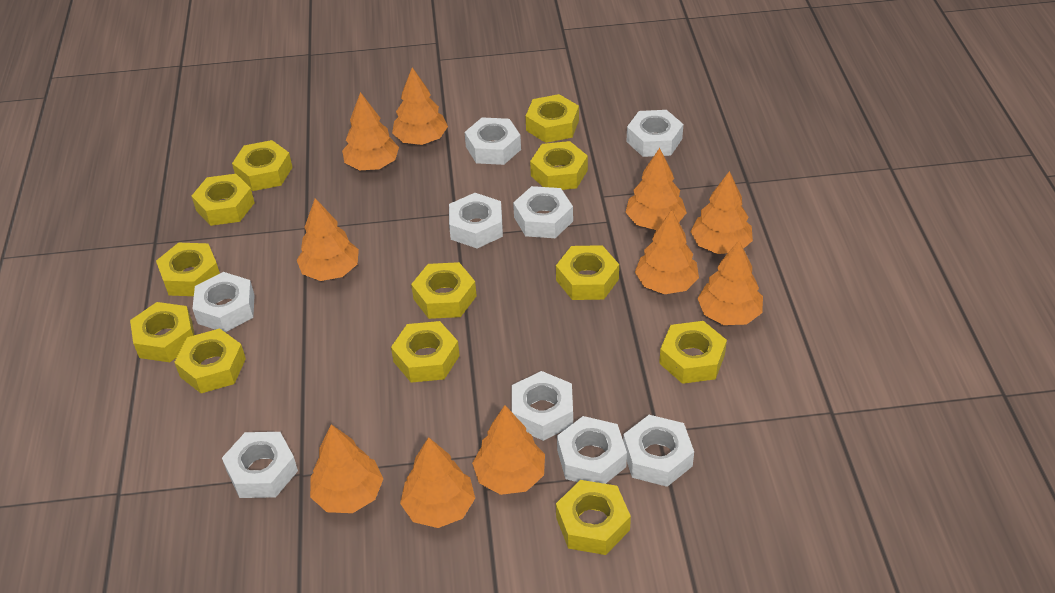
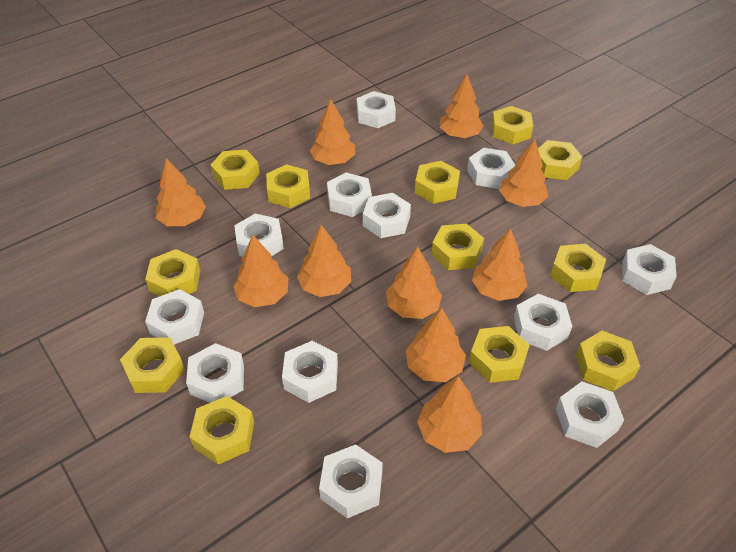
white nut: 9 -> 12

